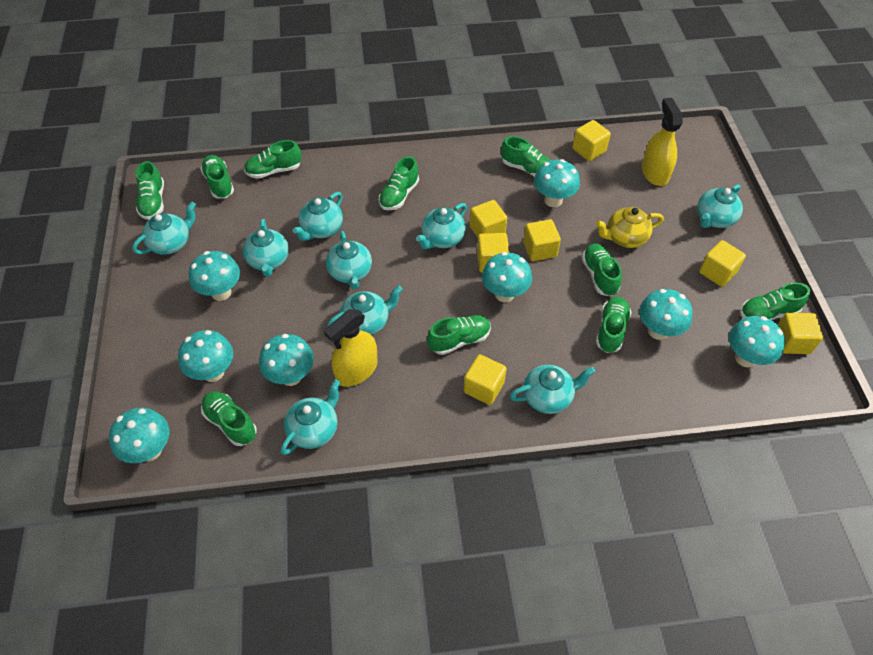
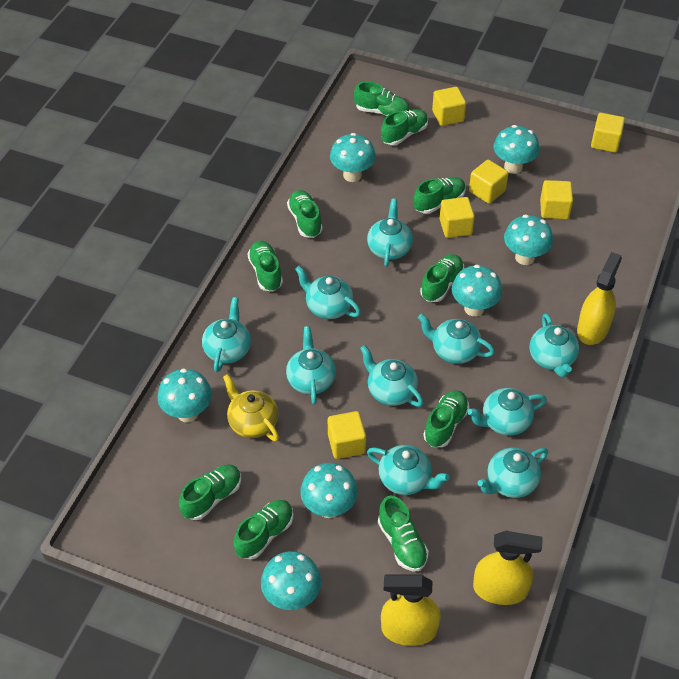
turquoise mushroom: 8 -> 7
turquoise teapot: 9 -> 10
yellow cube: 7 -> 6
yellow spray bottle: 2 -> 3

